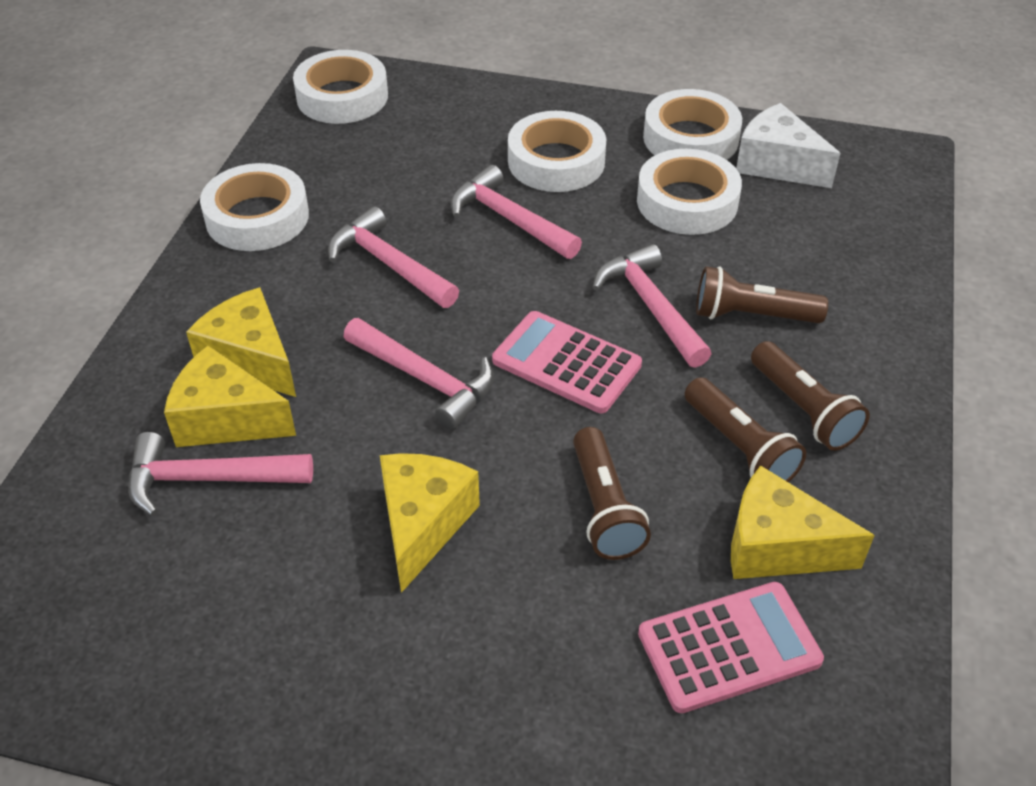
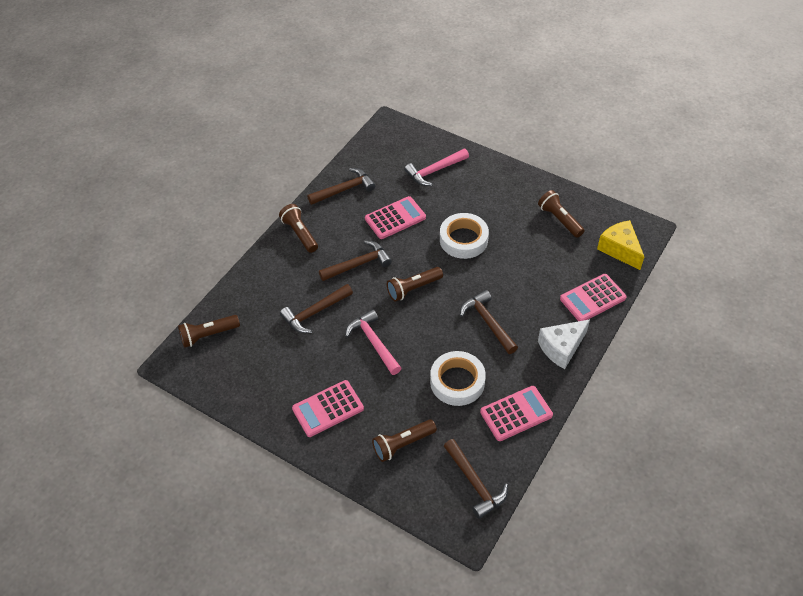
brown flashlight: 4 -> 5
brown hammer: 0 -> 5
pink calculator: 2 -> 4
pink hammer: 5 -> 2
white tape: 5 -> 2
yellow cheese: 4 -> 1

